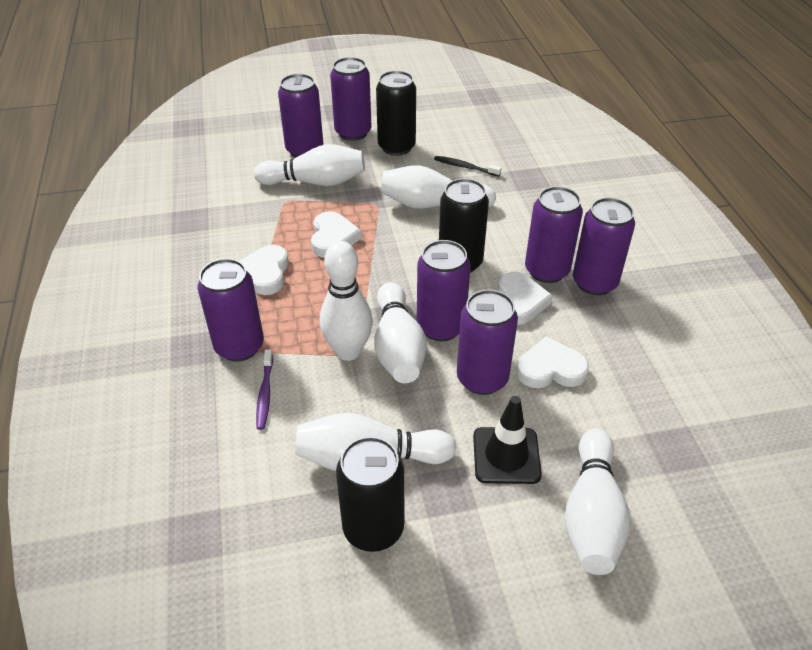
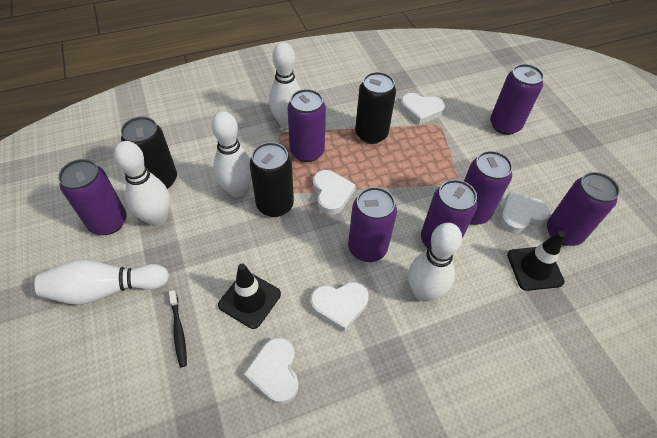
black traffic cone: 1 -> 2
purple toothbrush: 1 -> 0
white bowling pin: 6 -> 5
white heart: 4 -> 5

